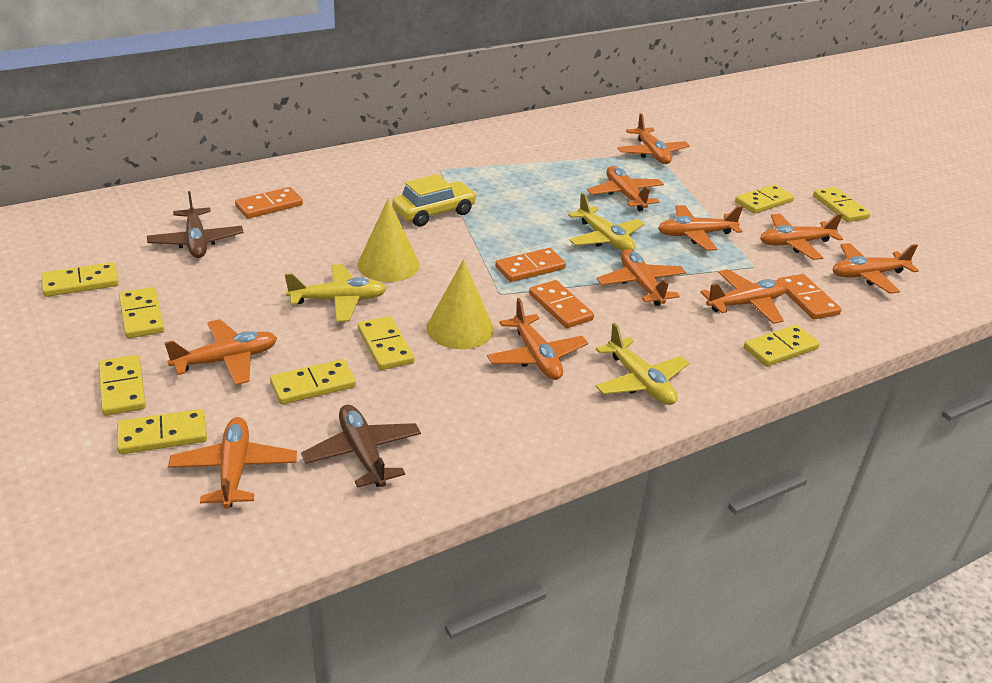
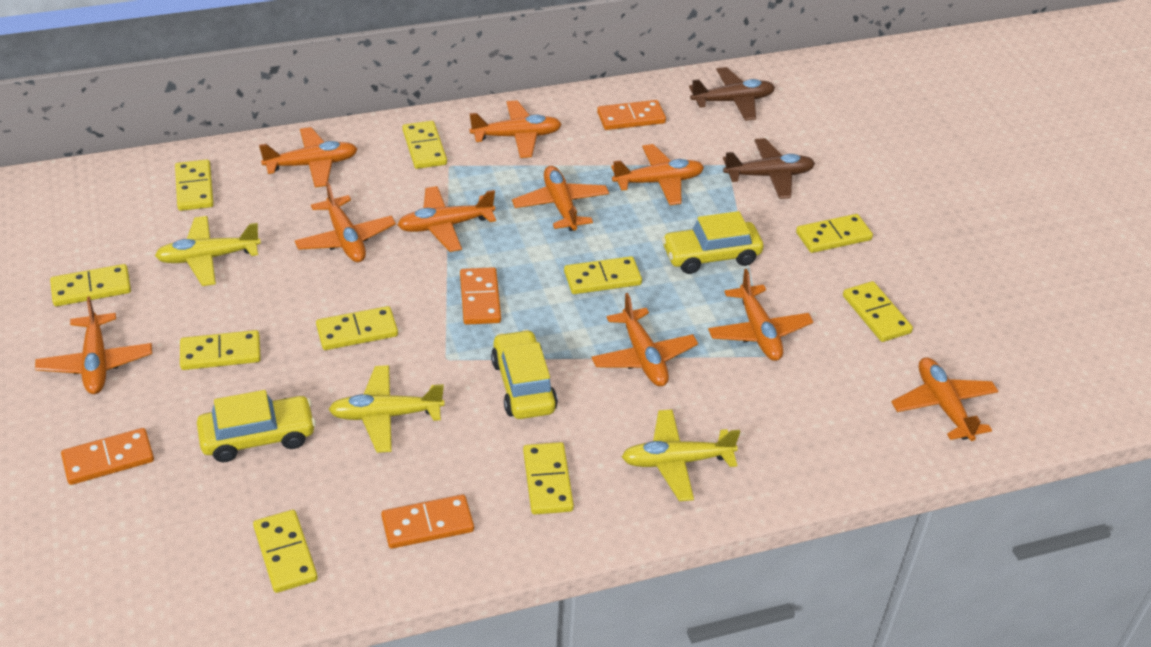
yellow car: 1 -> 3
yellow cone: 2 -> 0
yellow domino: 9 -> 10

